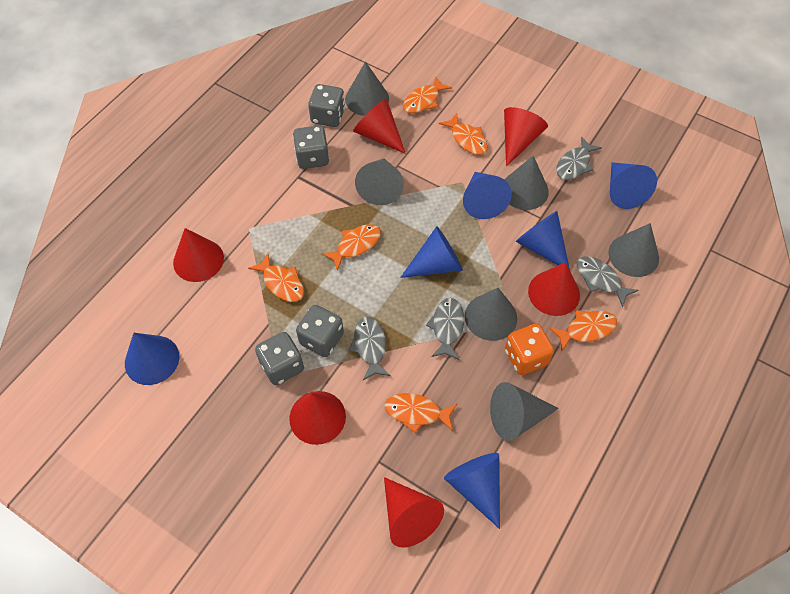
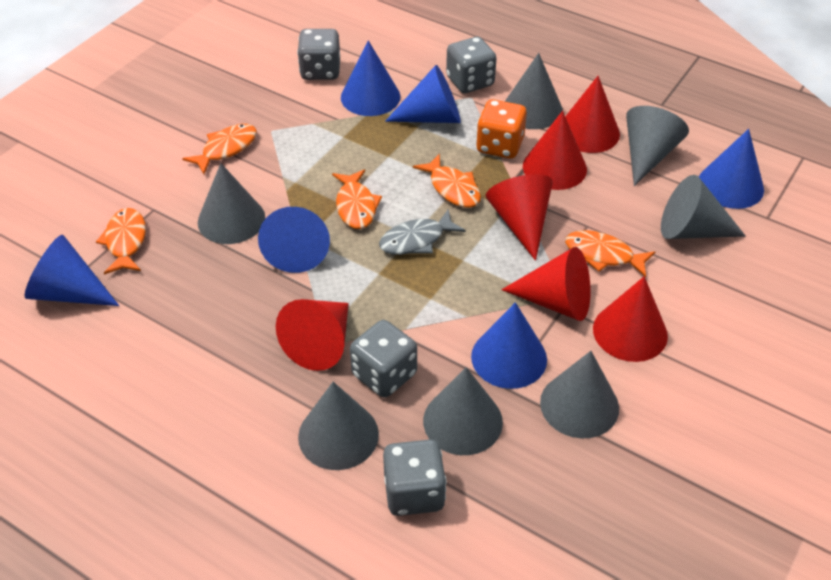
grey cone: 6 -> 7
grey fish: 4 -> 1
orange fish: 6 -> 5

